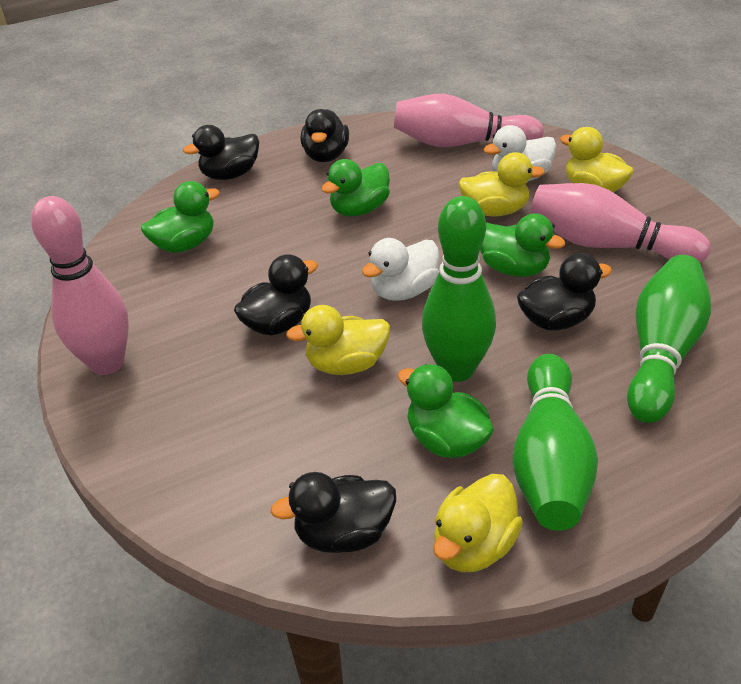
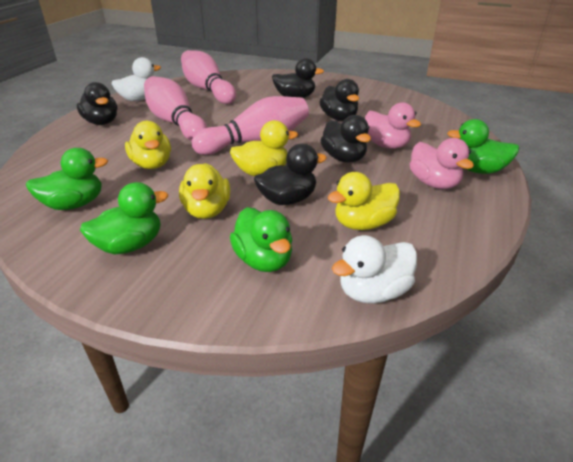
green bowling pin: 3 -> 0
pink duck: 0 -> 2

